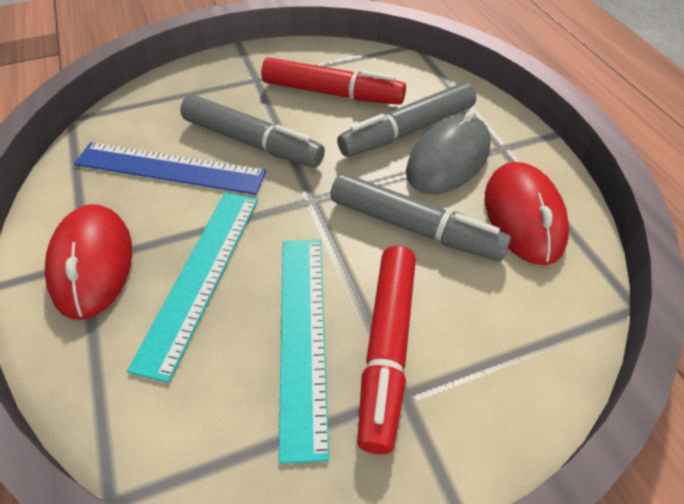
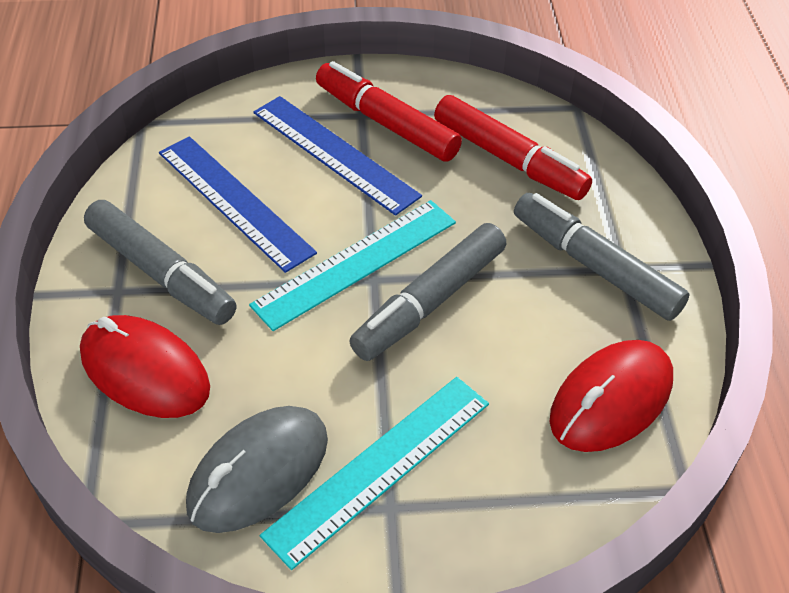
blue ruler: 1 -> 2

